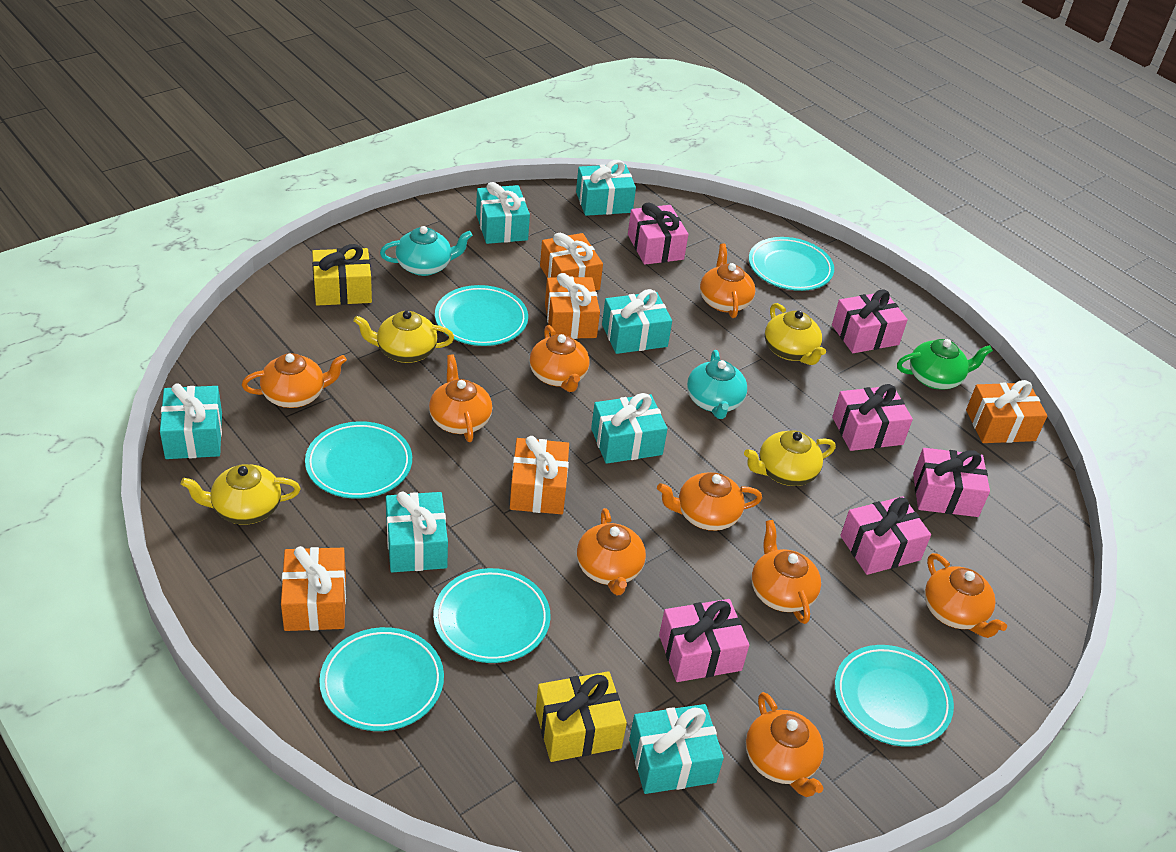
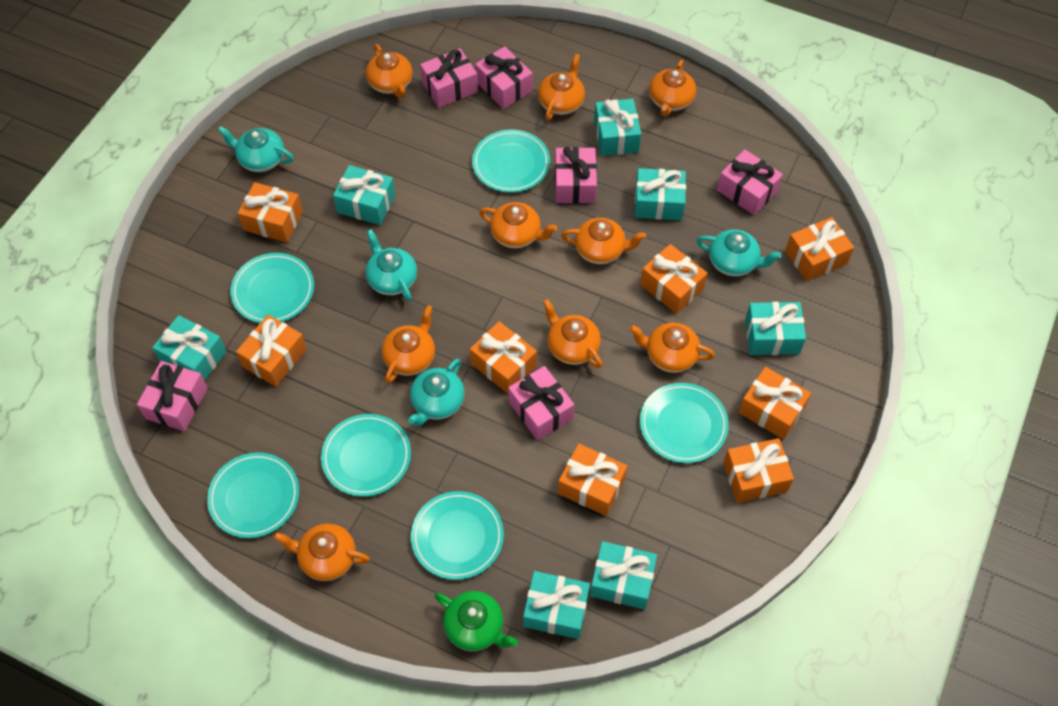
orange gift: 5 -> 8
turquoise teapot: 2 -> 4
yellow gift: 2 -> 0
yellow teapot: 4 -> 0

